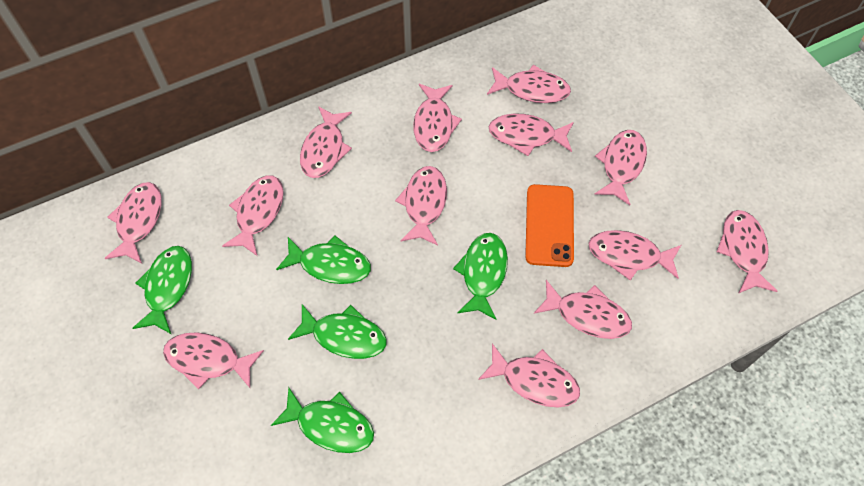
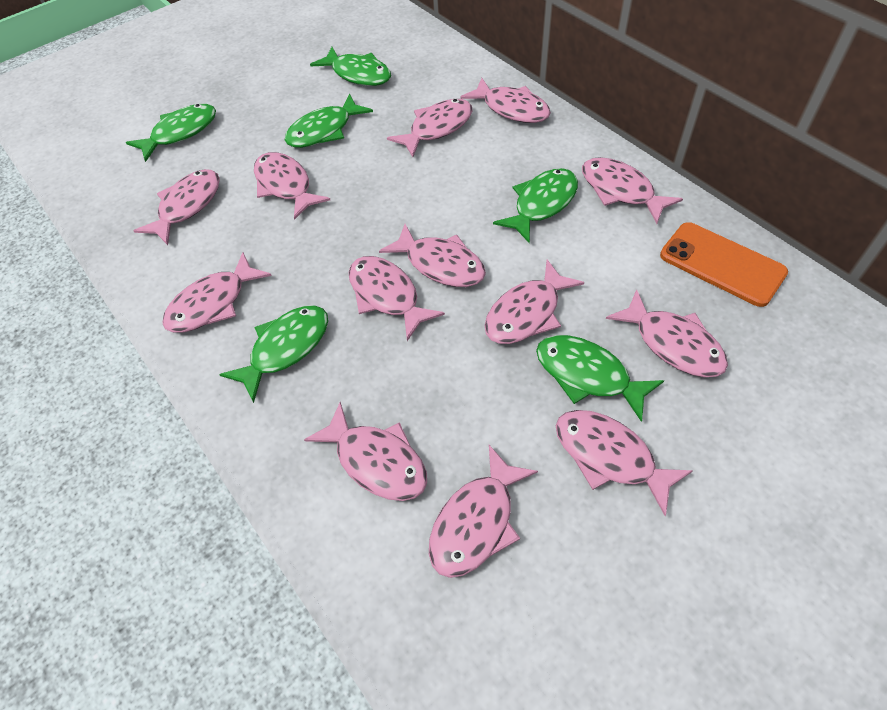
green fish: 5 -> 6

